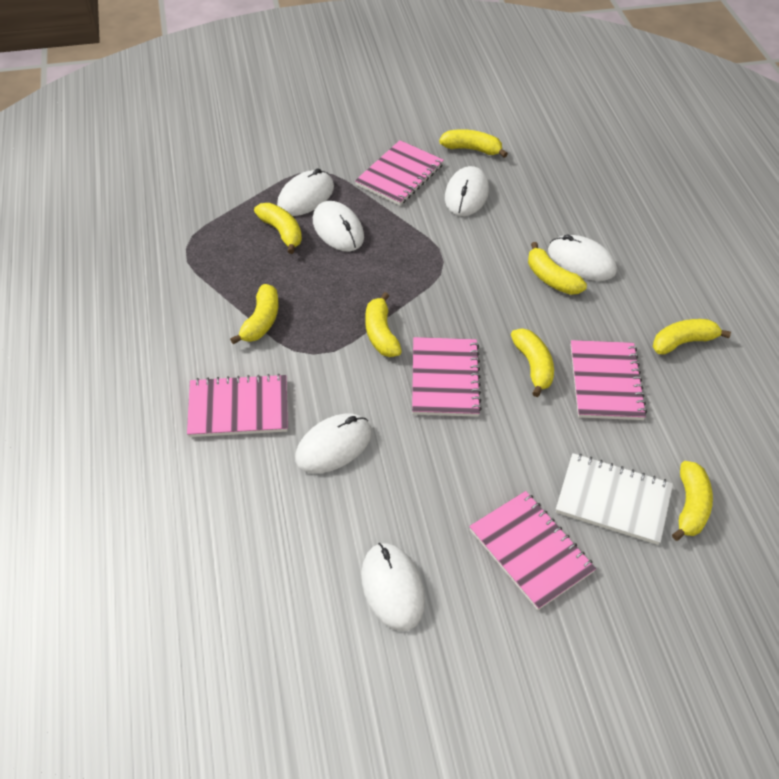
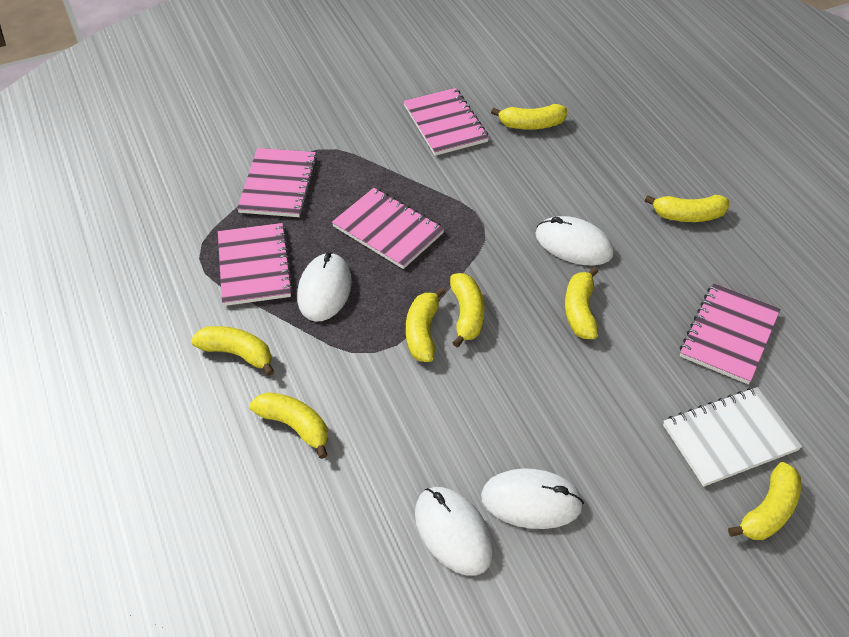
white mouse: 6 -> 4

